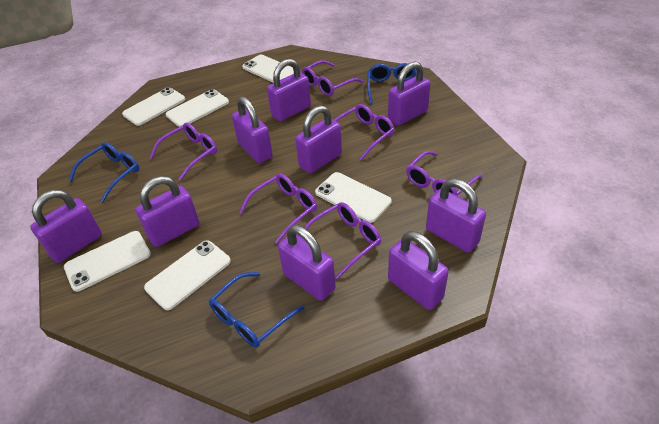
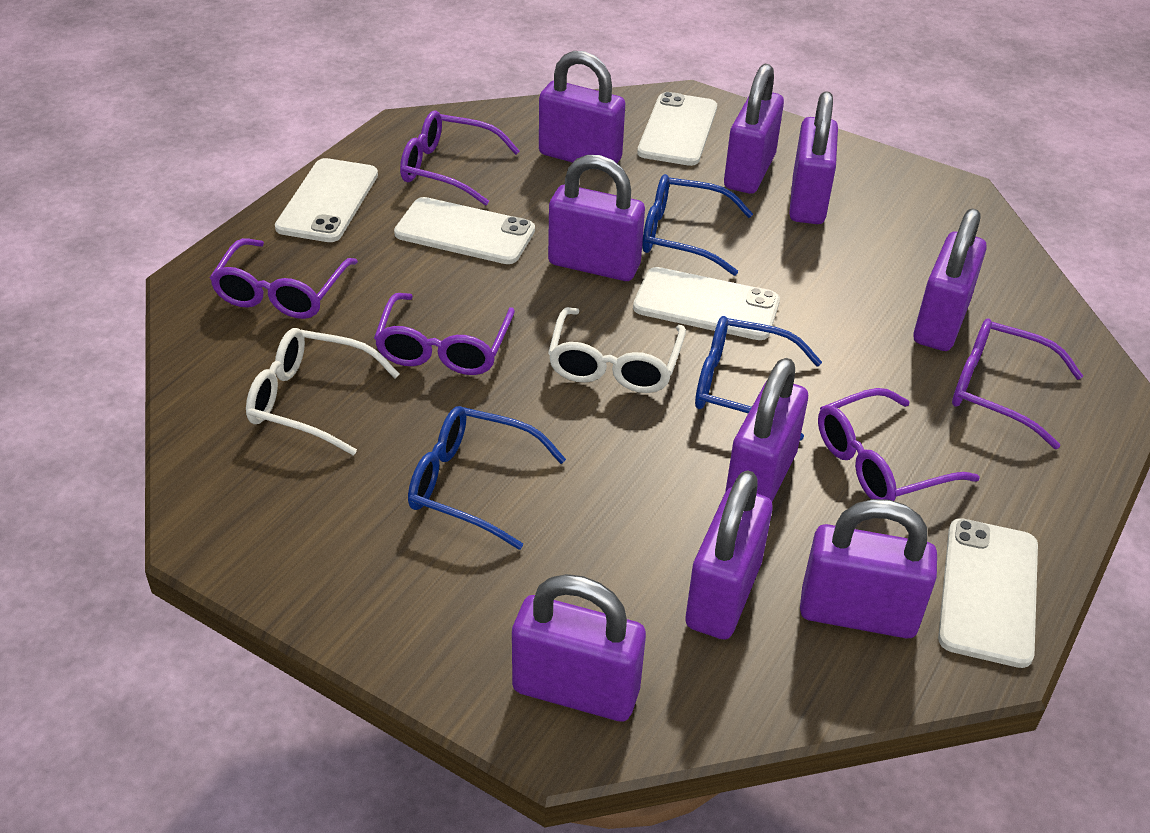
purple glasses: 6 -> 5
white glasses: 0 -> 2
white phone: 6 -> 5

